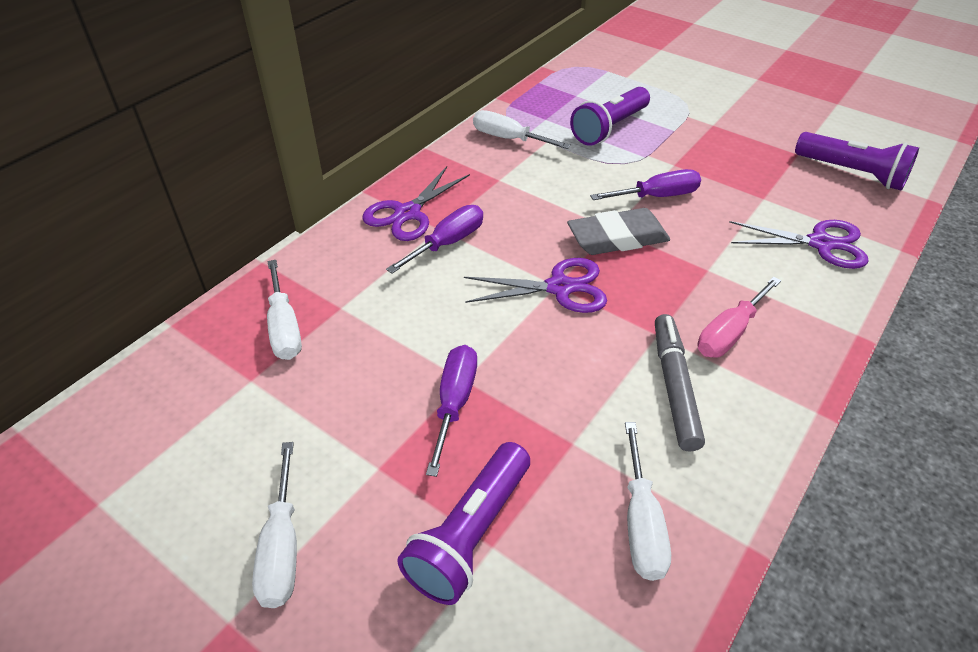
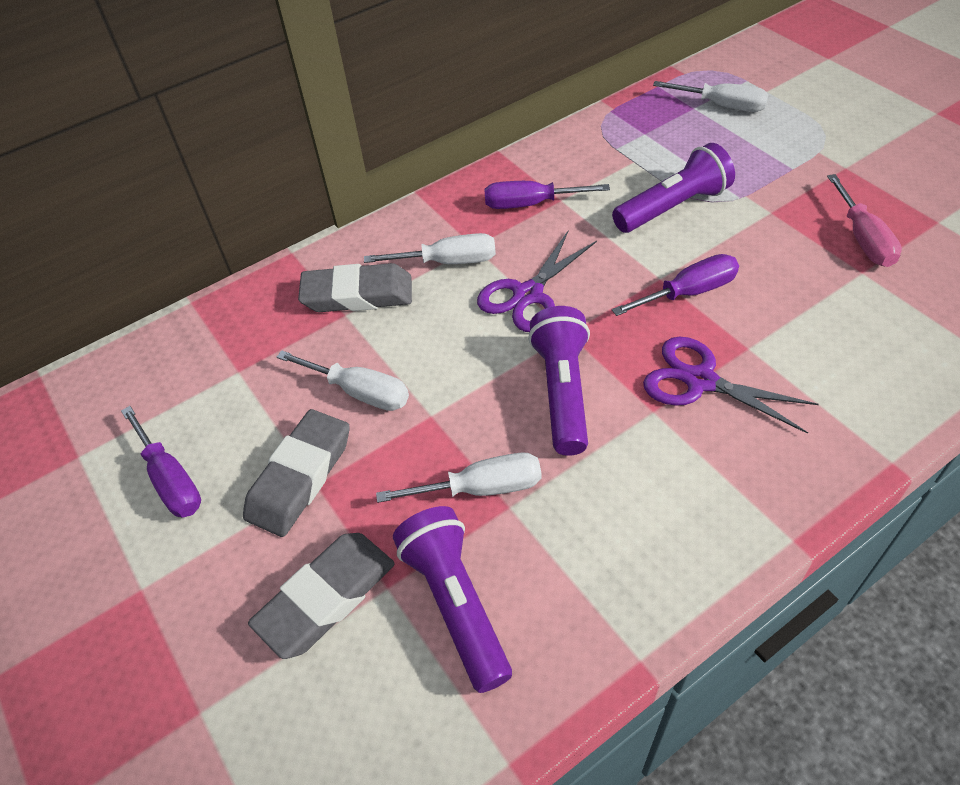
grey eraser: 1 -> 3
grey marker: 1 -> 0
purple scissors: 3 -> 2

